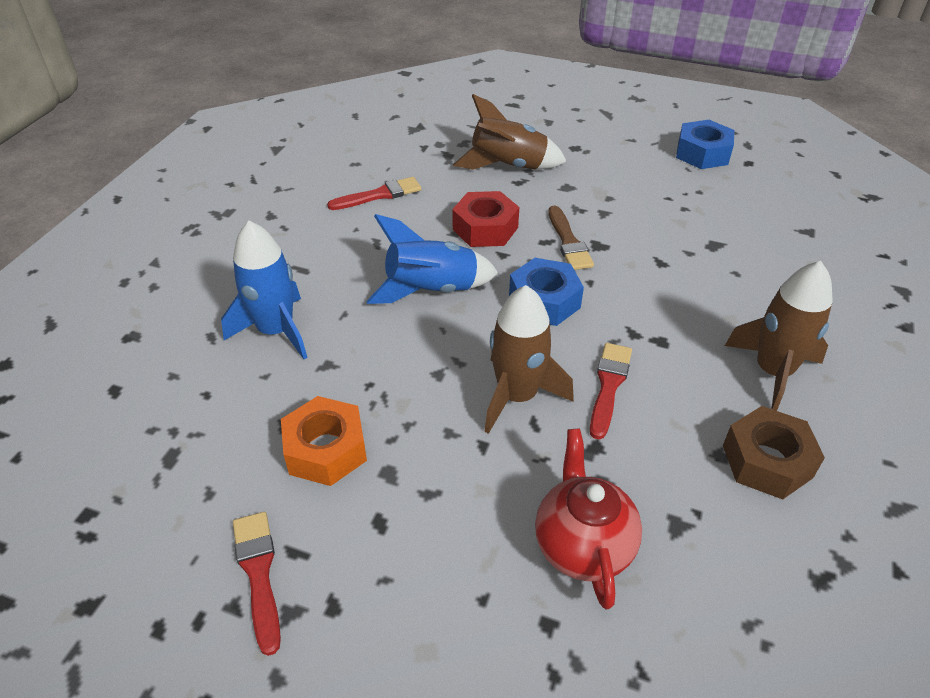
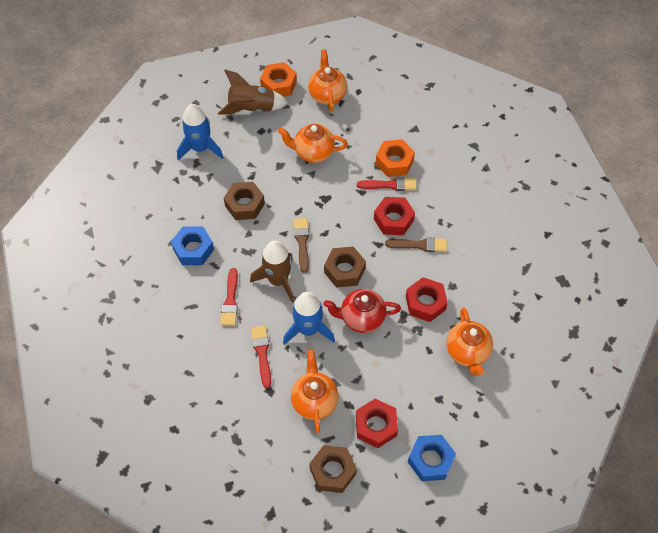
brown brush: 1 -> 2
brown nut: 1 -> 3
brown rocket: 3 -> 2
orange nut: 1 -> 2
orange teapot: 0 -> 4
red nut: 1 -> 3

